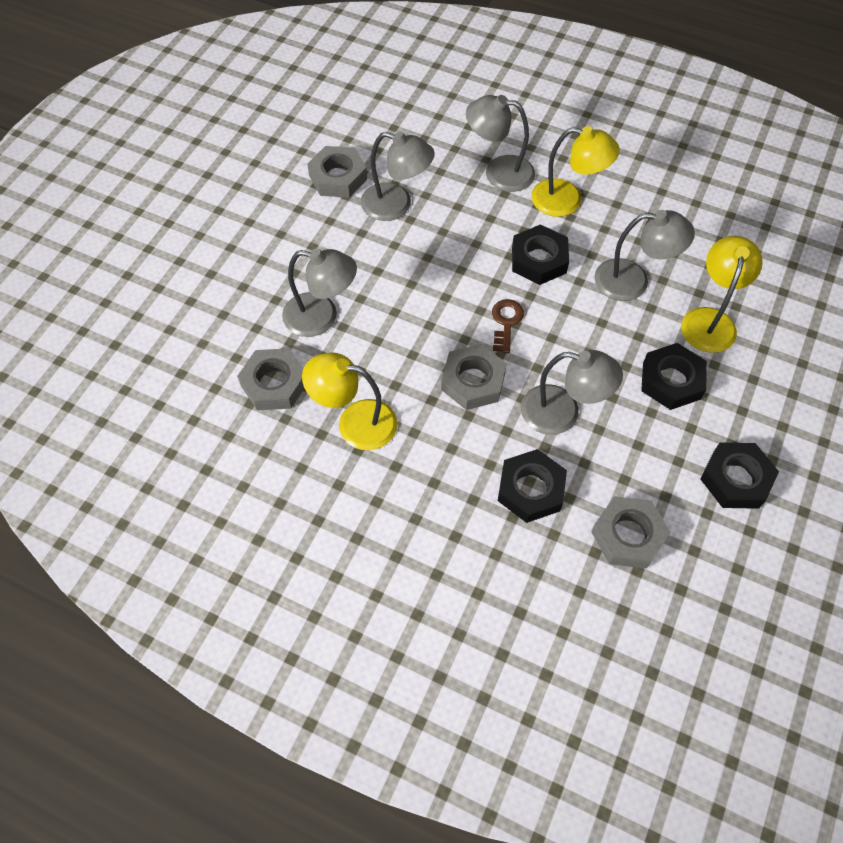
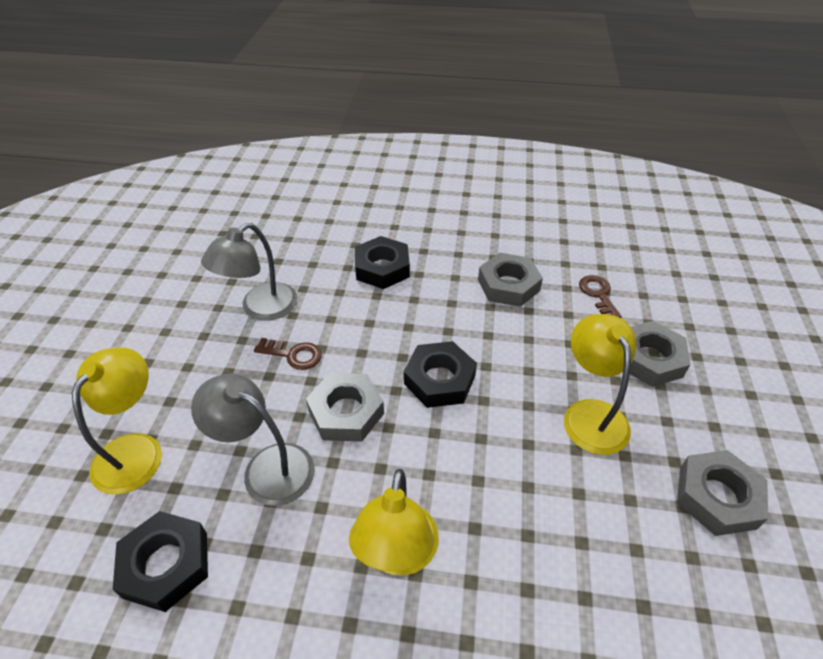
black nut: 4 -> 3
brown key: 1 -> 2
grey lamp: 5 -> 2

